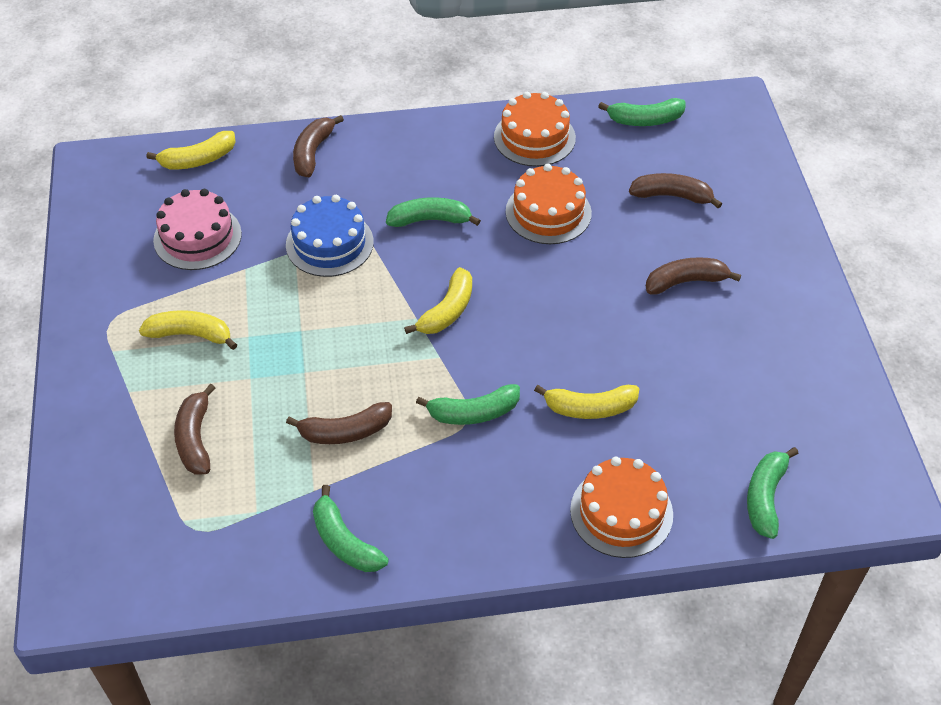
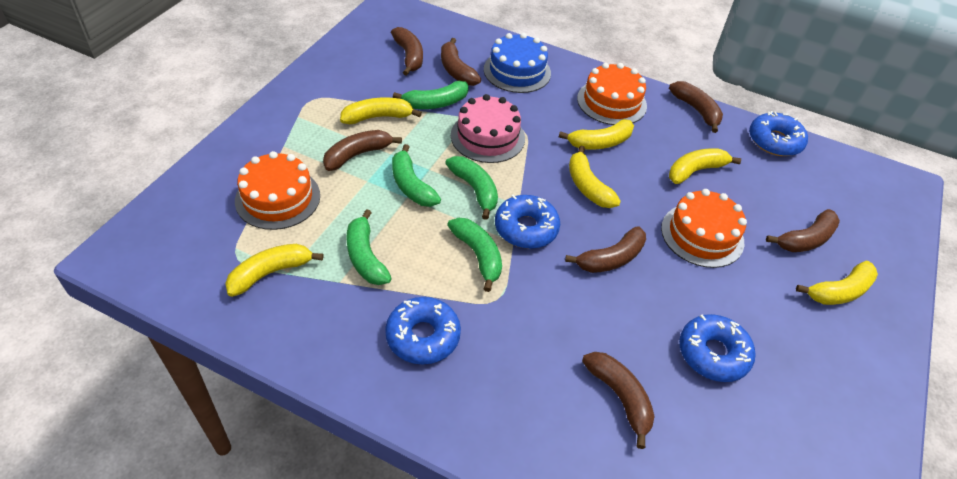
blue donut: 0 -> 4
brown banana: 5 -> 7
yellow banana: 4 -> 6

